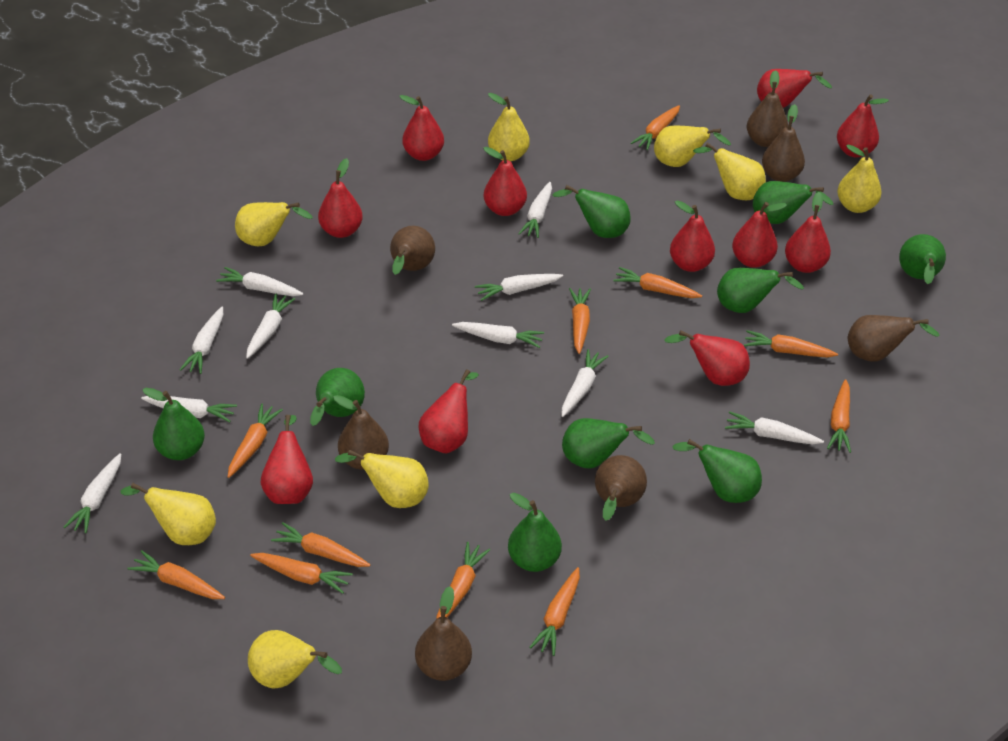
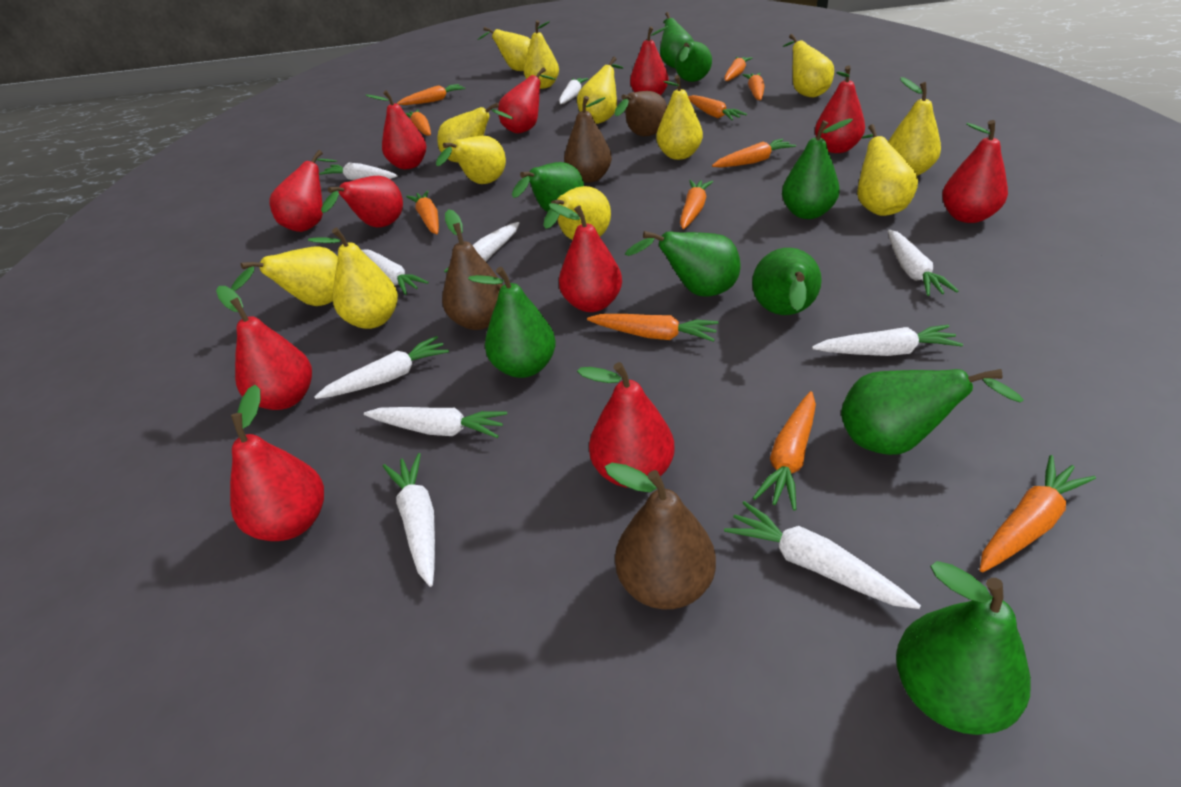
brown pear: 7 -> 4
yellow pear: 8 -> 12

